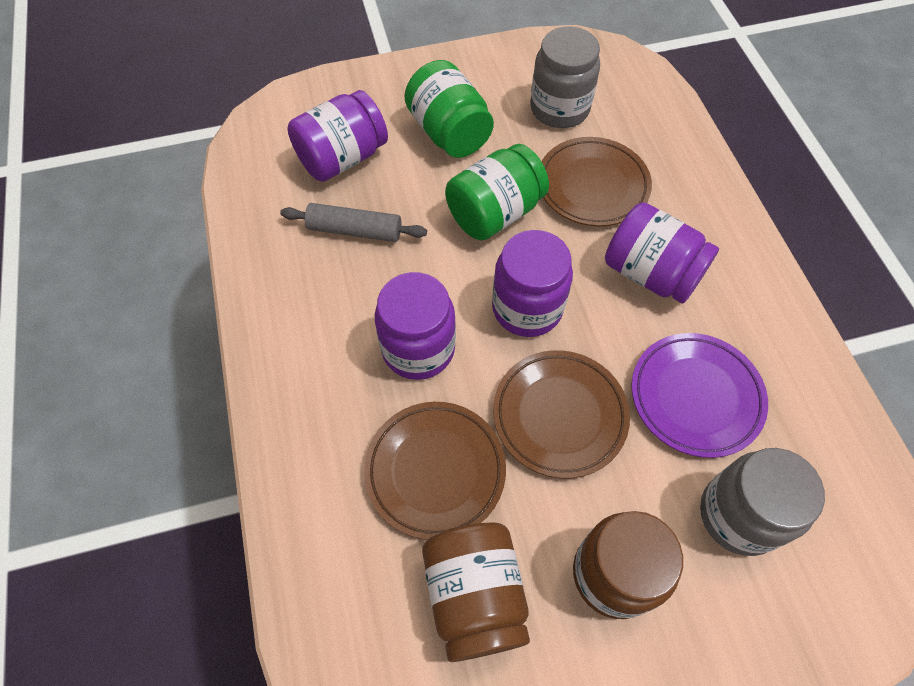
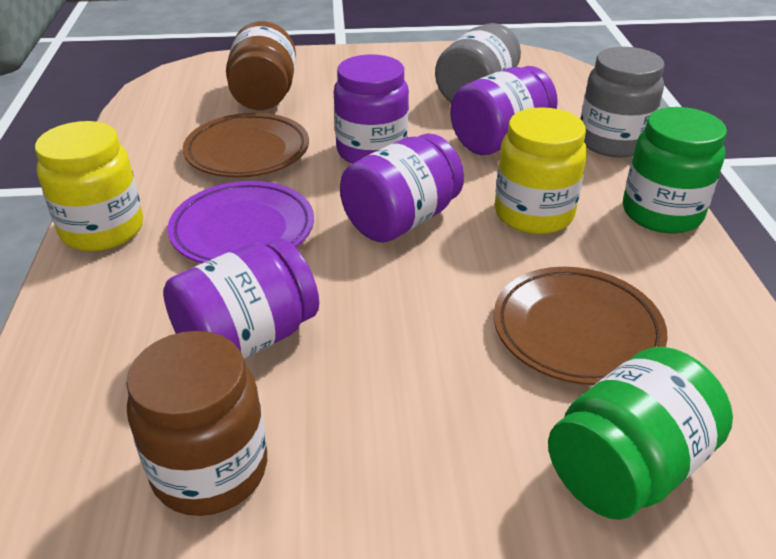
brown plate: 3 -> 2
grey rolling pin: 1 -> 0
yellow jar: 0 -> 2

